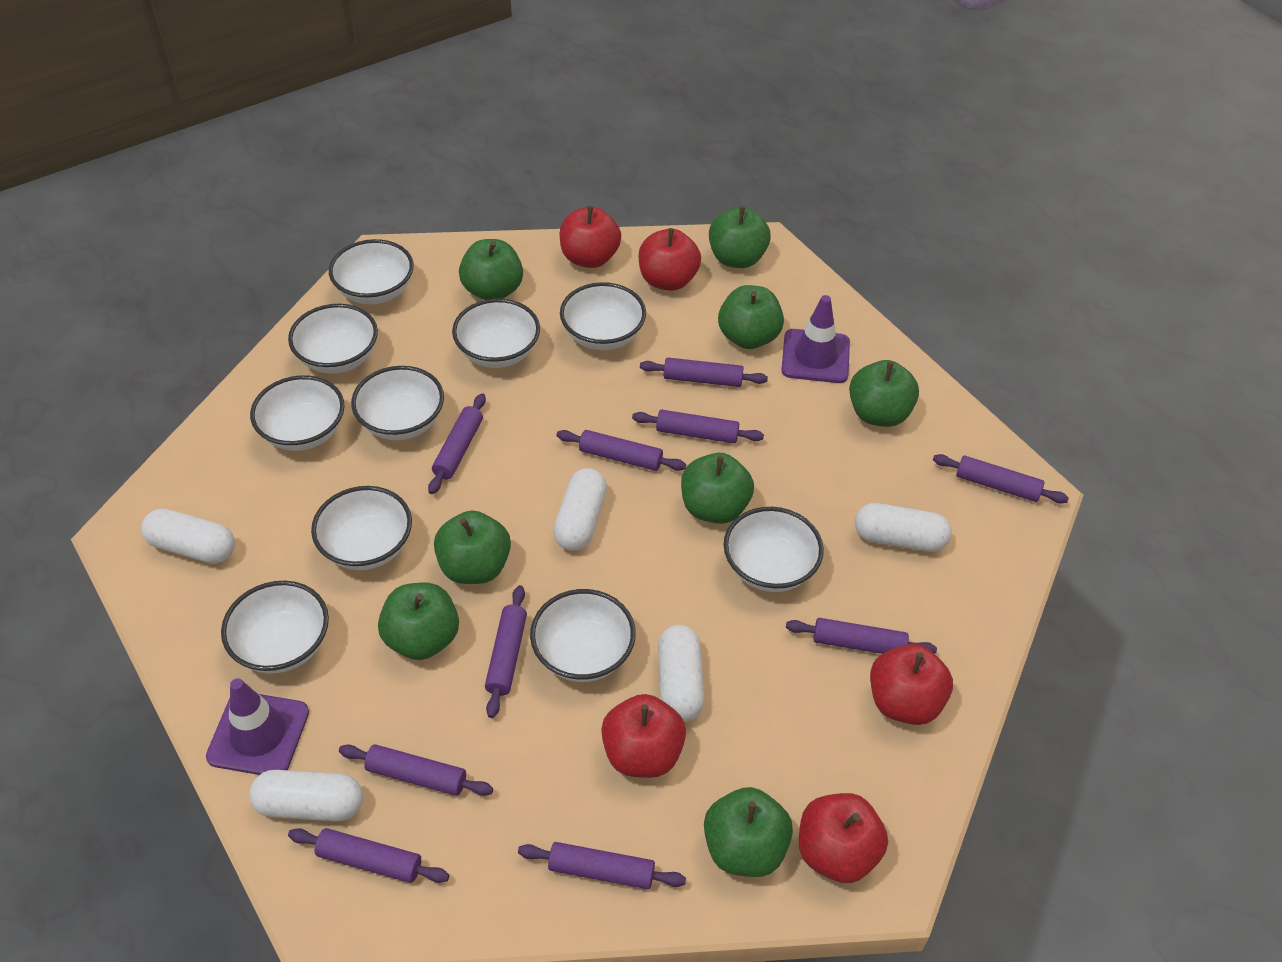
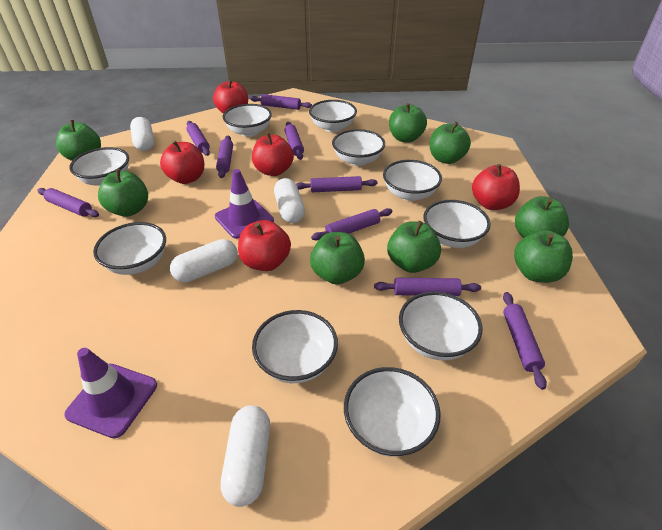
purple rolling pin: 10 -> 9
white capsule: 5 -> 4

